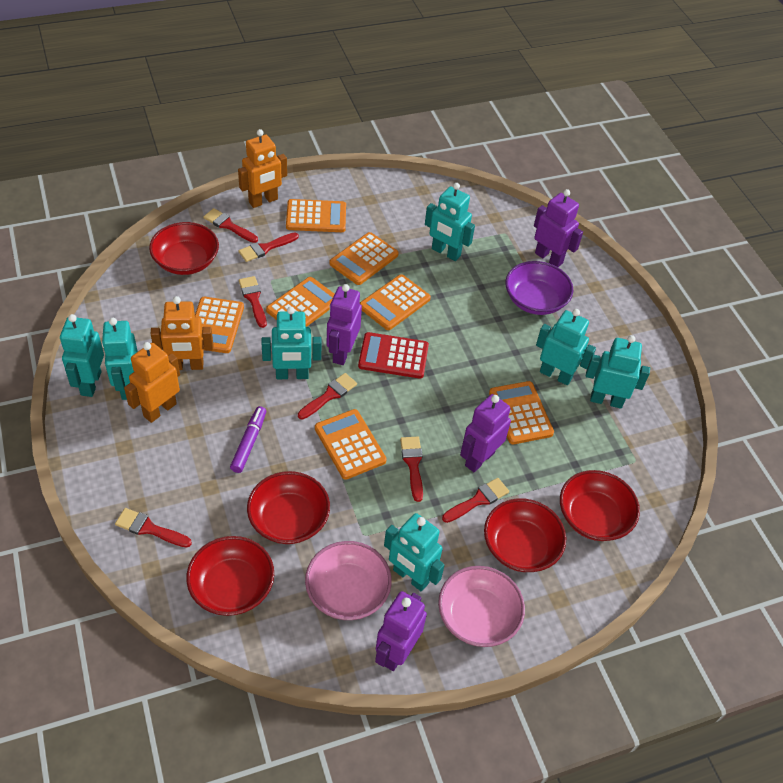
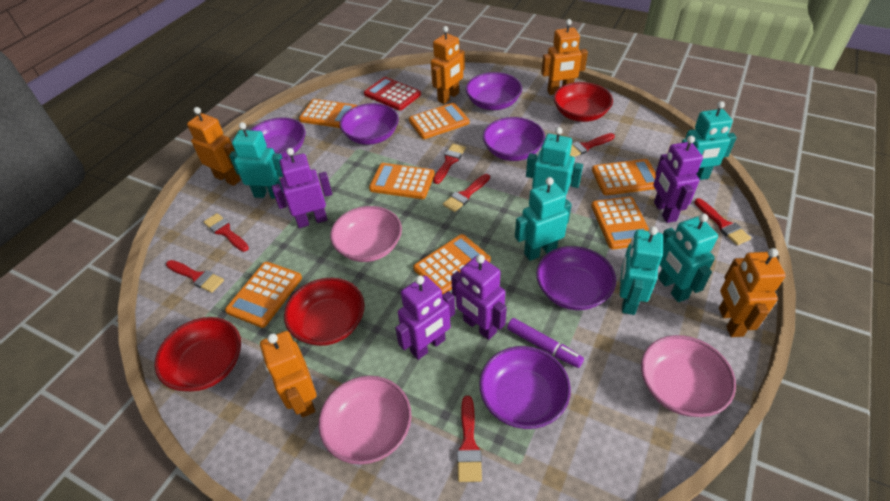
orange robot: 3 -> 5
pink bowl: 2 -> 3
purple bowl: 1 -> 6
red bowl: 5 -> 3
turquoise robot: 7 -> 6

